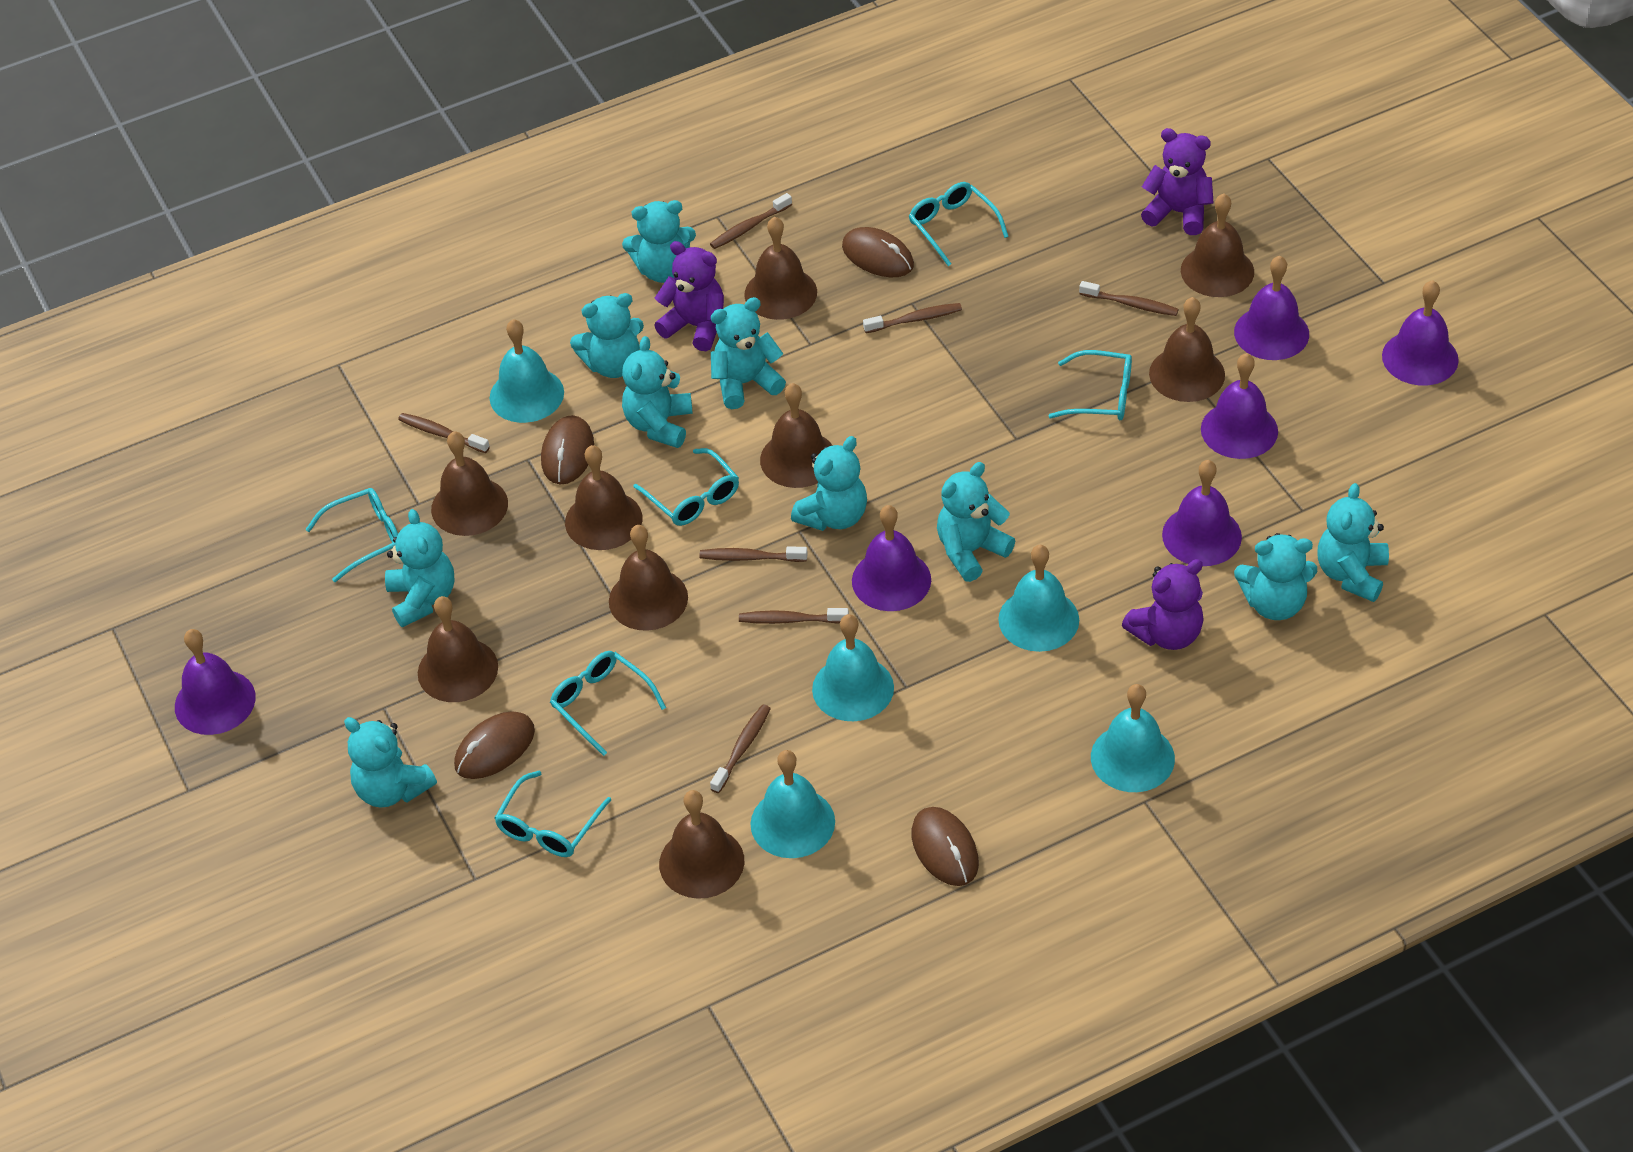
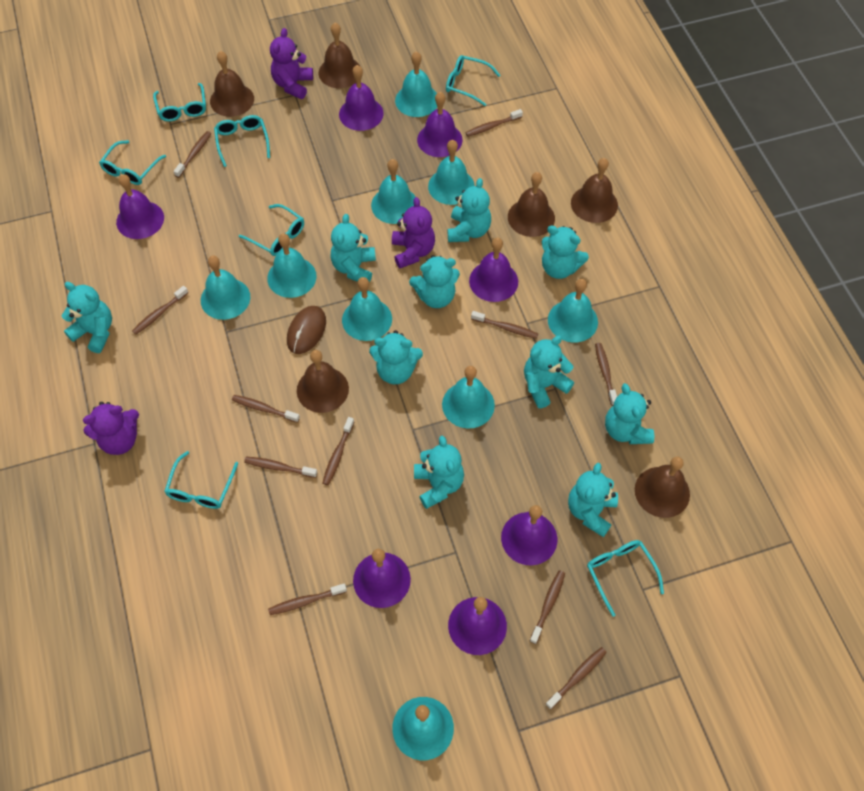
brown bell: 9 -> 6
brown mouse: 4 -> 1
brown toothbrush: 7 -> 11
purple bell: 6 -> 7
turquoise bell: 5 -> 9
turquoise glasses: 6 -> 7

